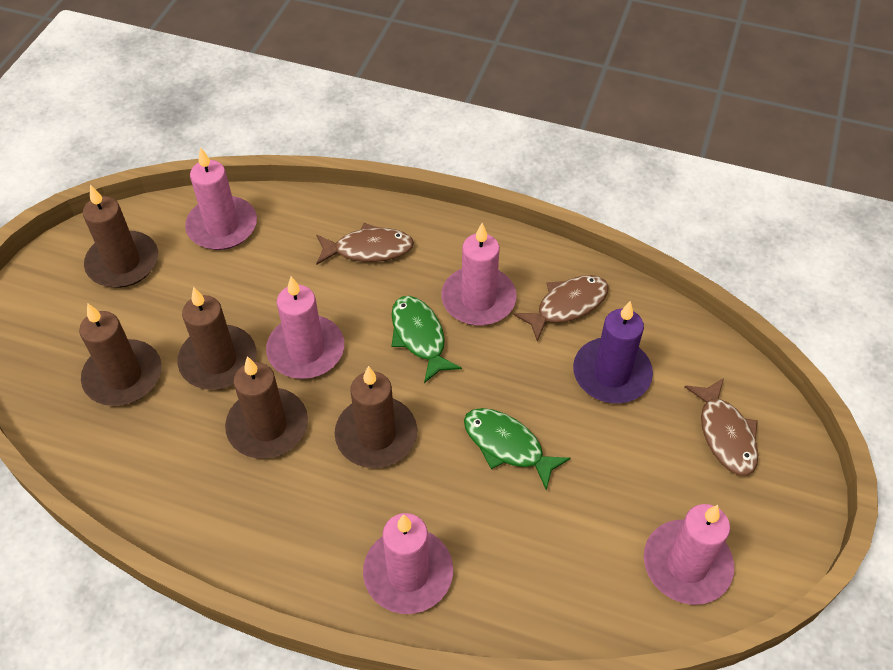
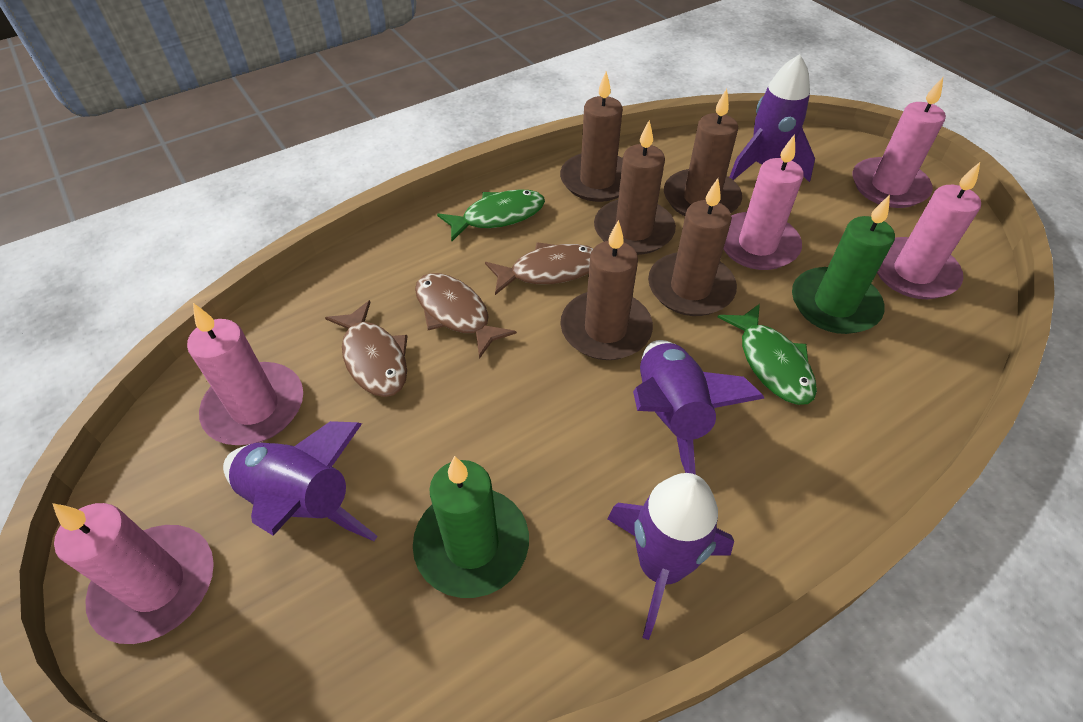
green candle: 0 -> 2
purple candle: 1 -> 0
purple rocket: 0 -> 4

